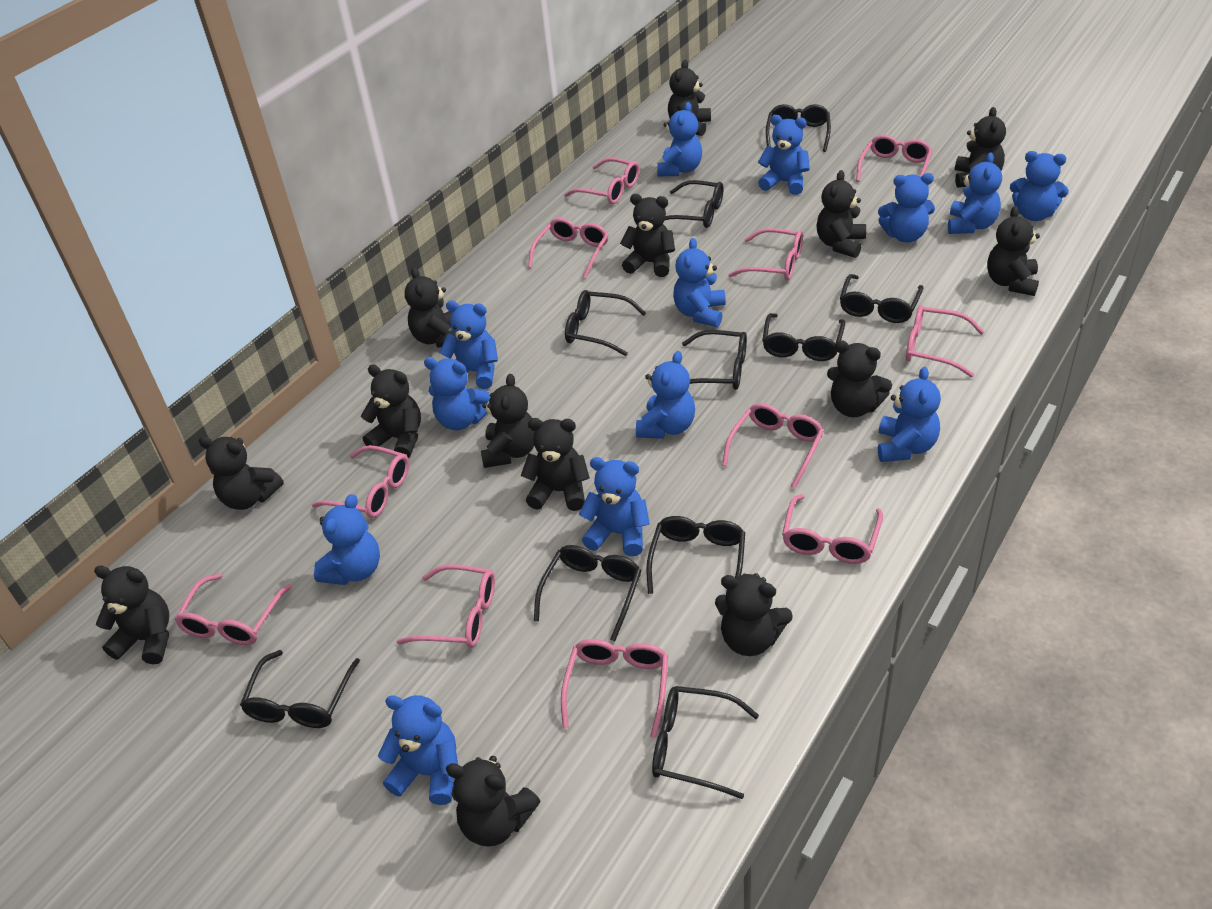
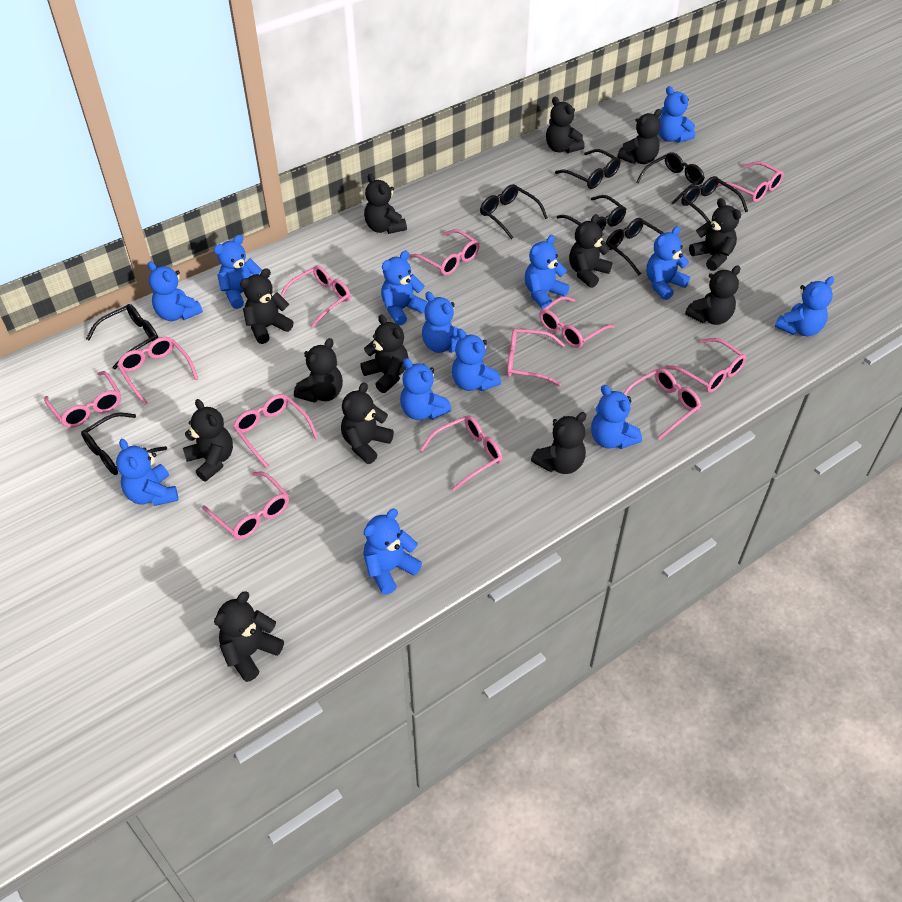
black glasses: 10 -> 8
black teddy bear: 14 -> 13
pink glasses: 11 -> 12

